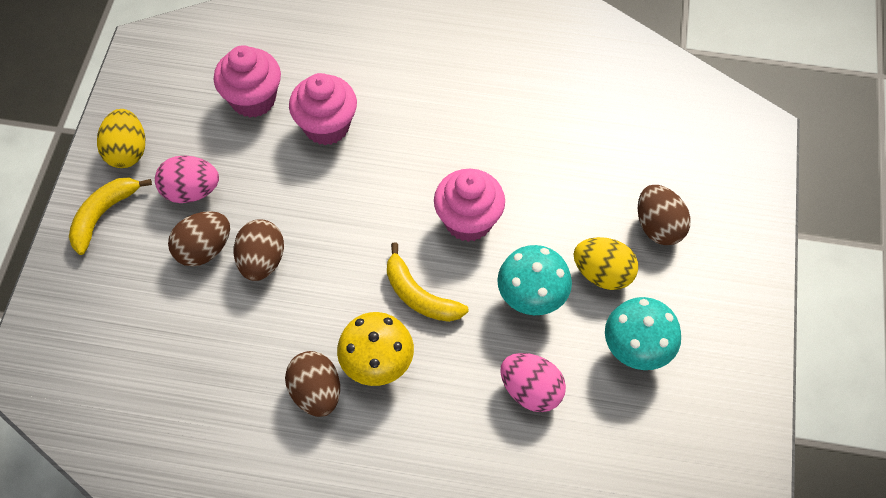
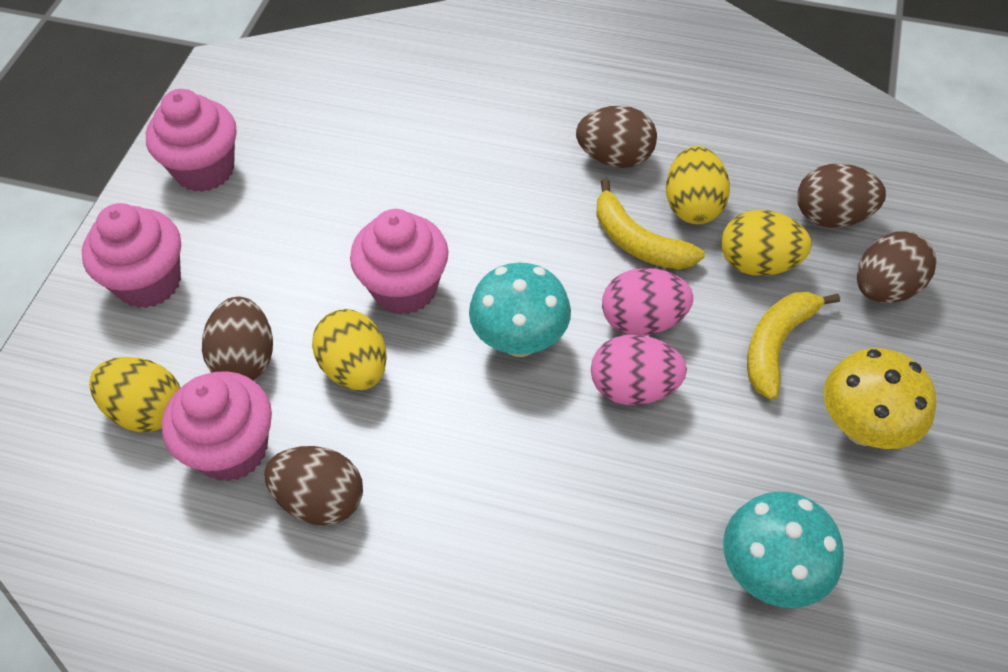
brown egg: 4 -> 5
pink cupcake: 3 -> 4
yellow egg: 2 -> 4

